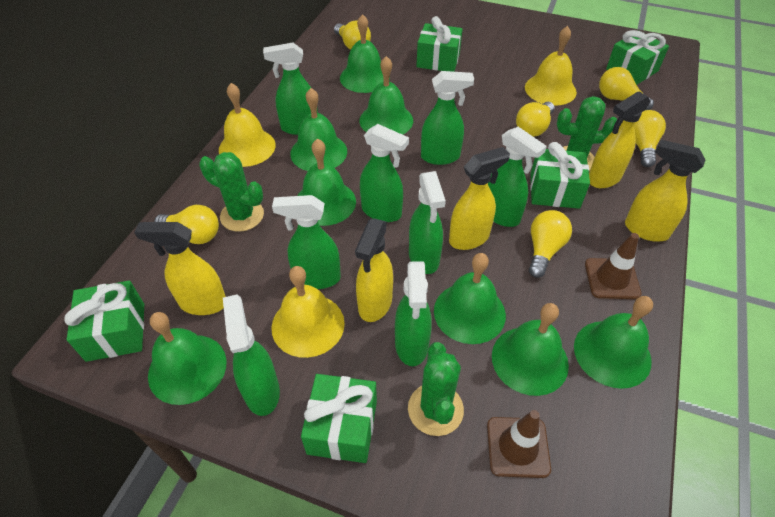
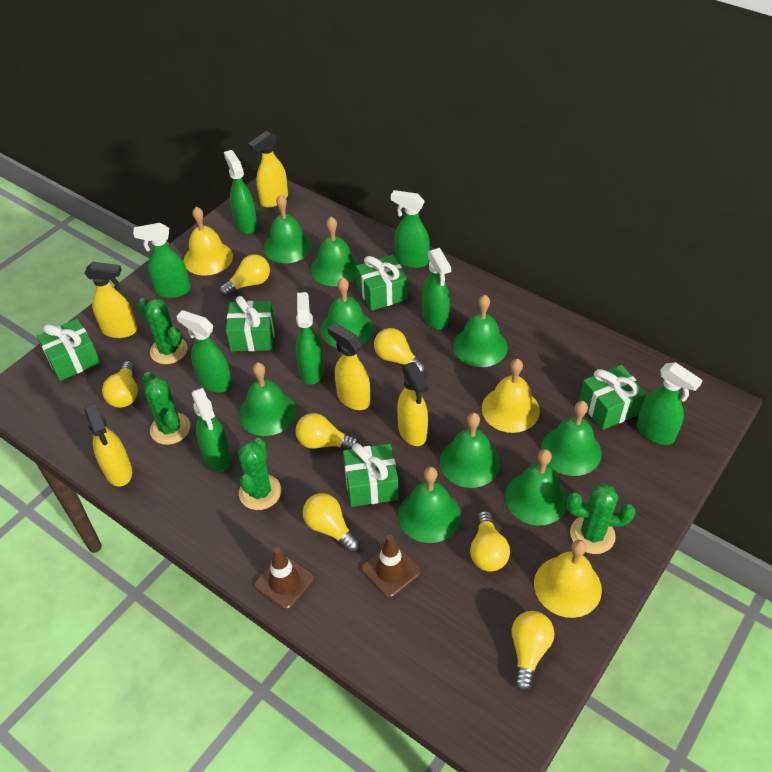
green bell: 8 -> 9
green cactus: 3 -> 4
yellow light bulb: 6 -> 7

